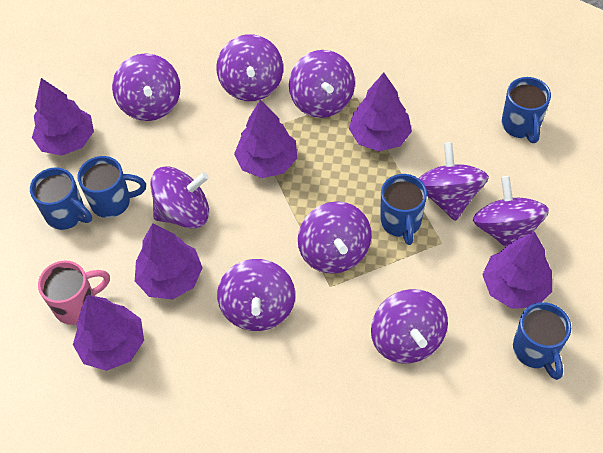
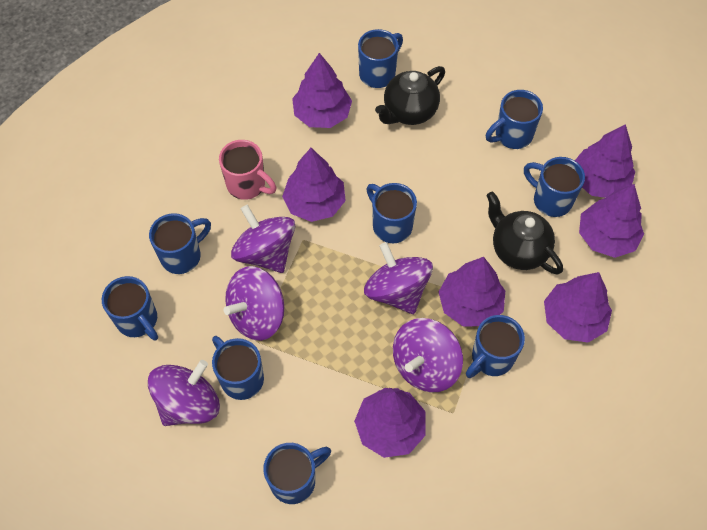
black teapot: 0 -> 2
blue mug: 5 -> 9
purple spinning top: 9 -> 5
purple tree: 6 -> 7

